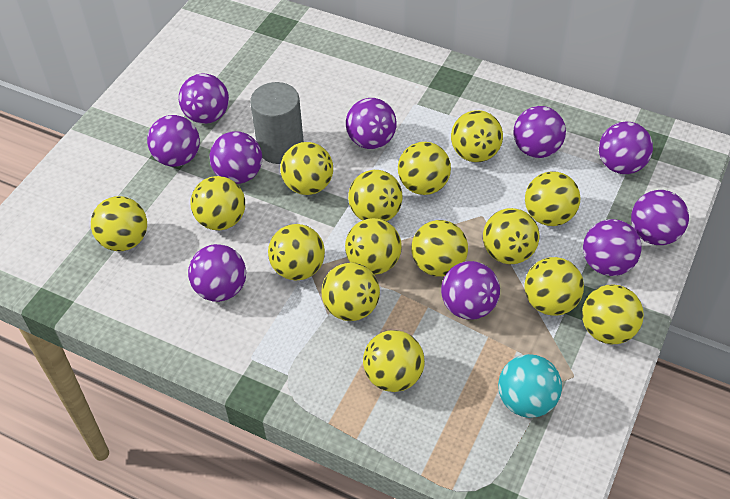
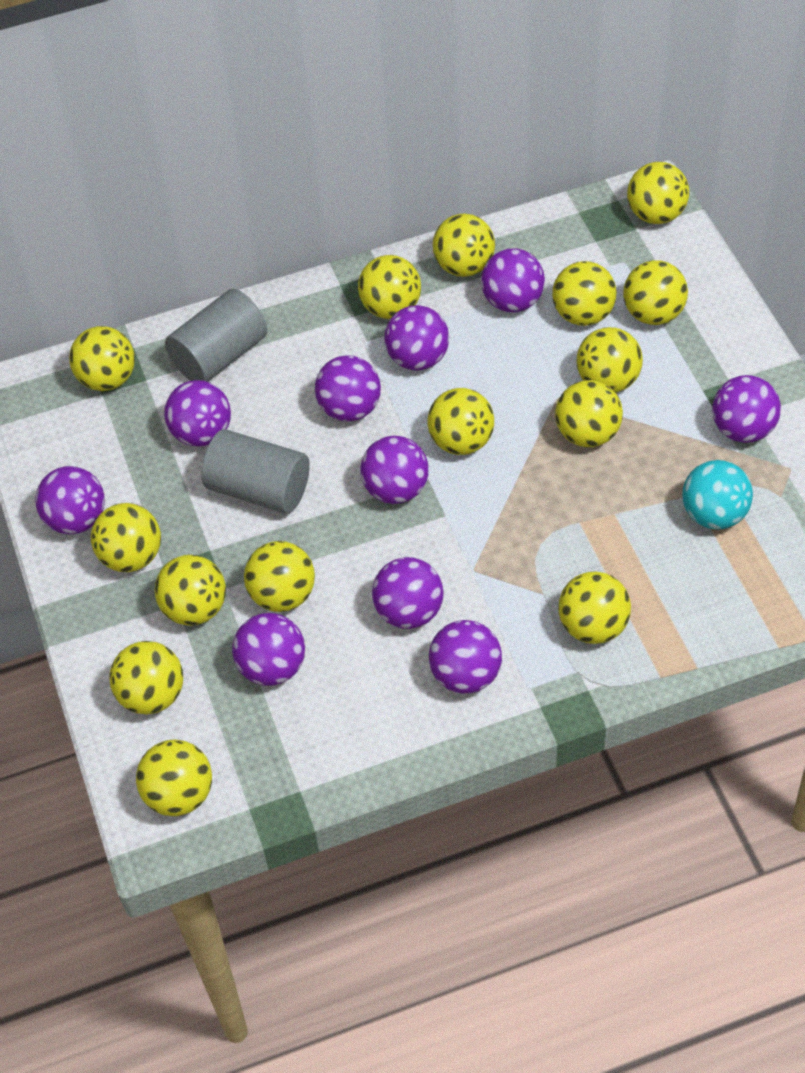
grey cylinder: 1 -> 2

